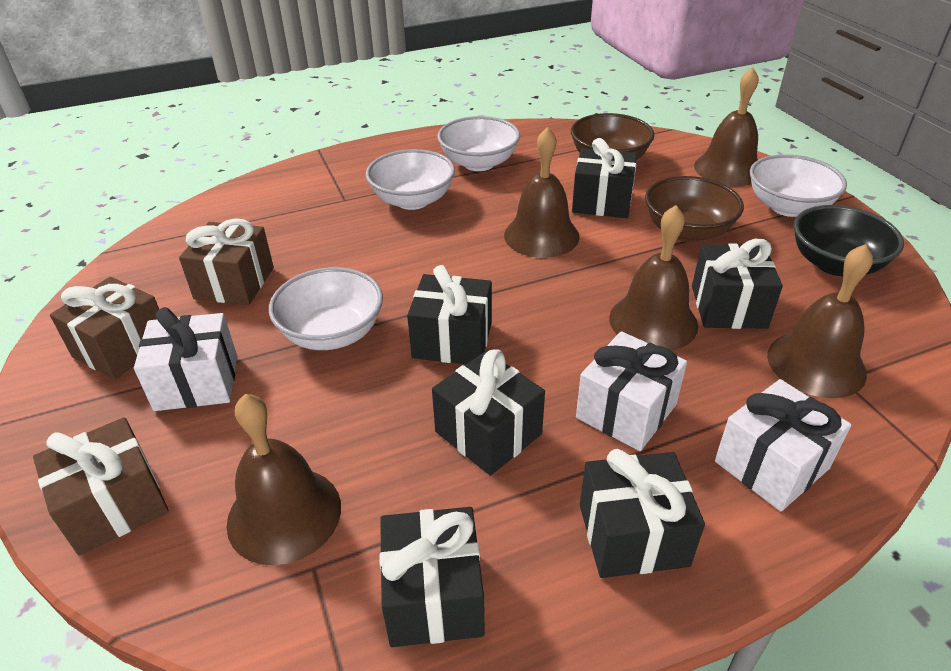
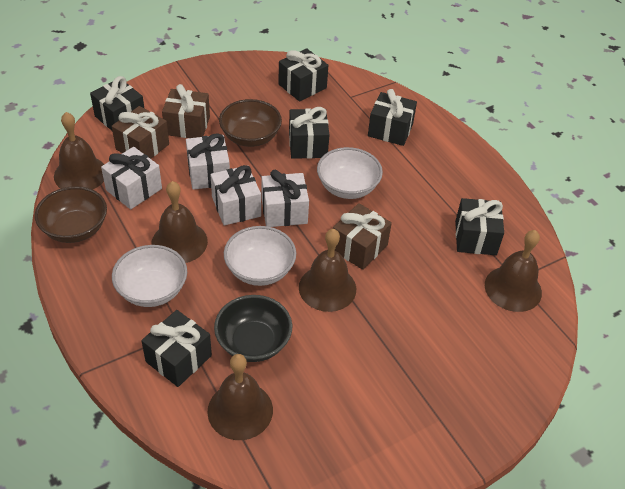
white bowl: 4 -> 3
white gift: 3 -> 4

